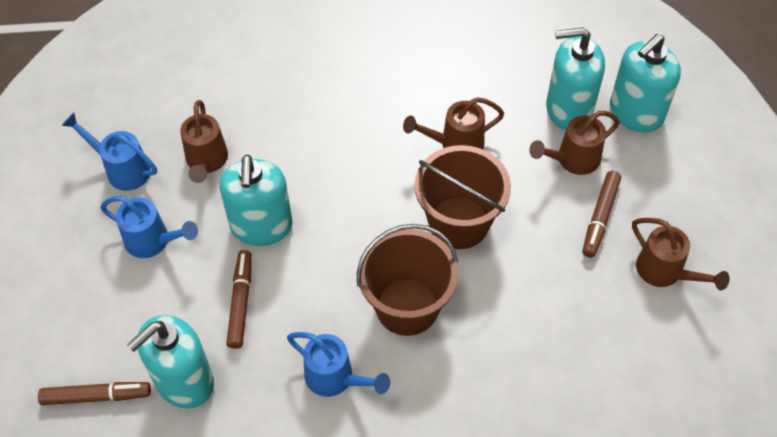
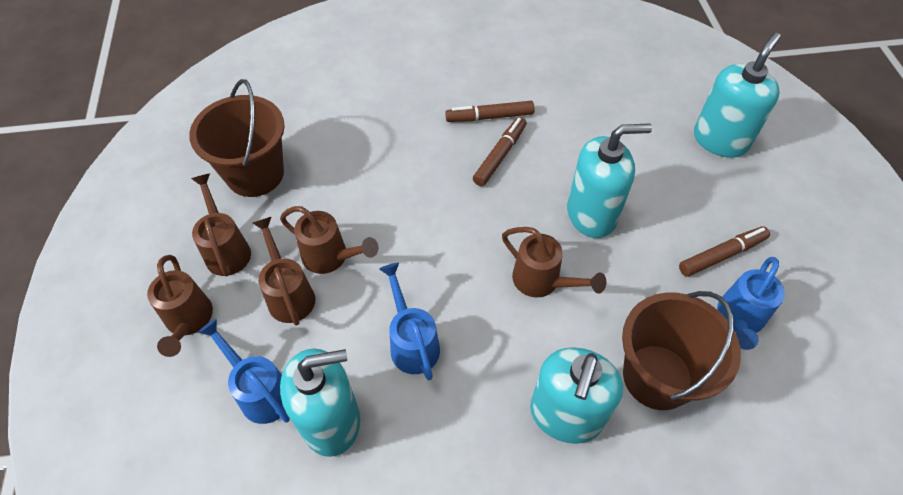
brown watering can: 4 -> 5

